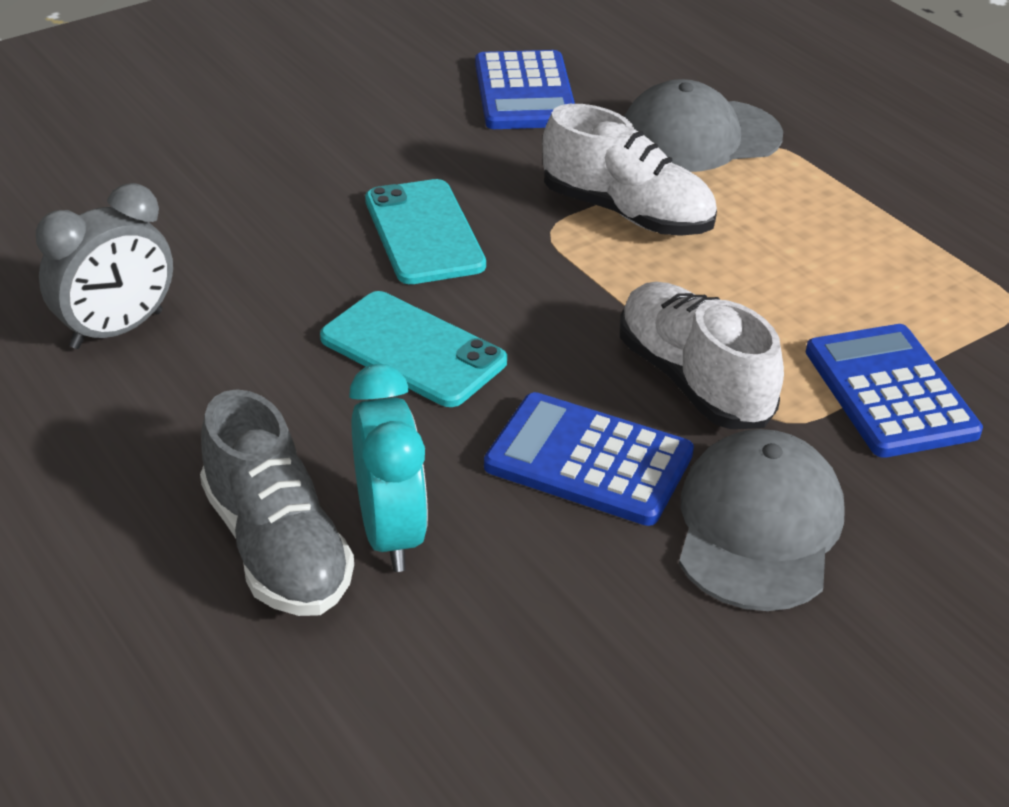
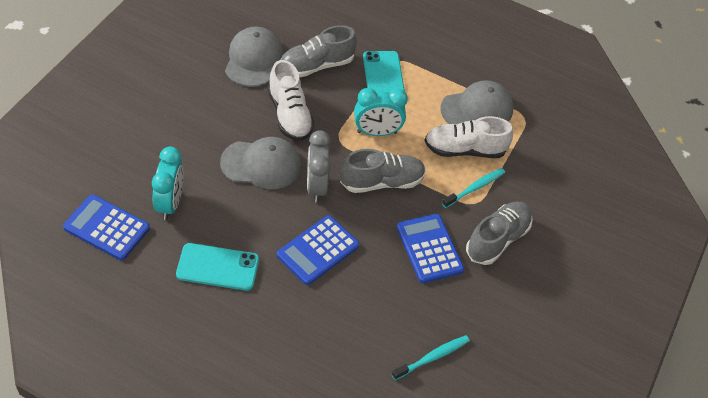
grey cap: 2 -> 3
grey shoe: 1 -> 3
turquoise clock: 1 -> 2
turquoise toothbrush: 0 -> 2

